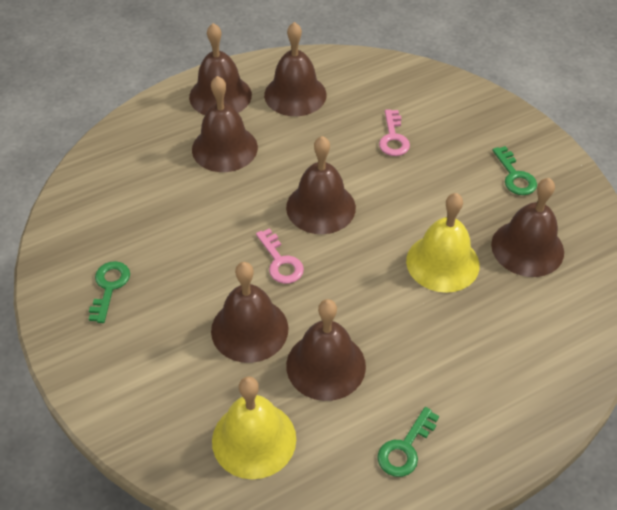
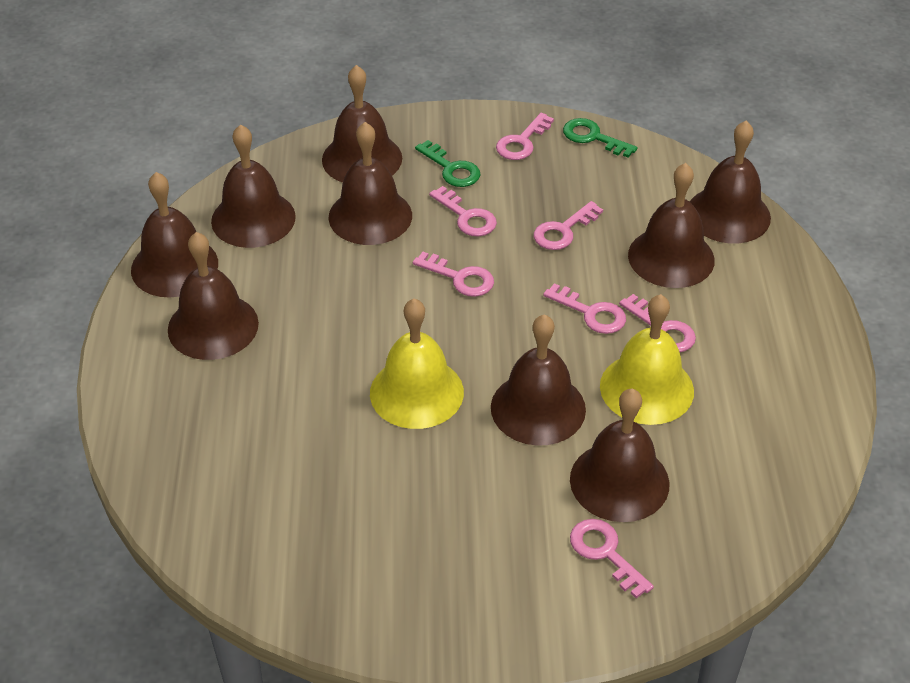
brown bell: 7 -> 9
green key: 3 -> 2
pink key: 2 -> 7

